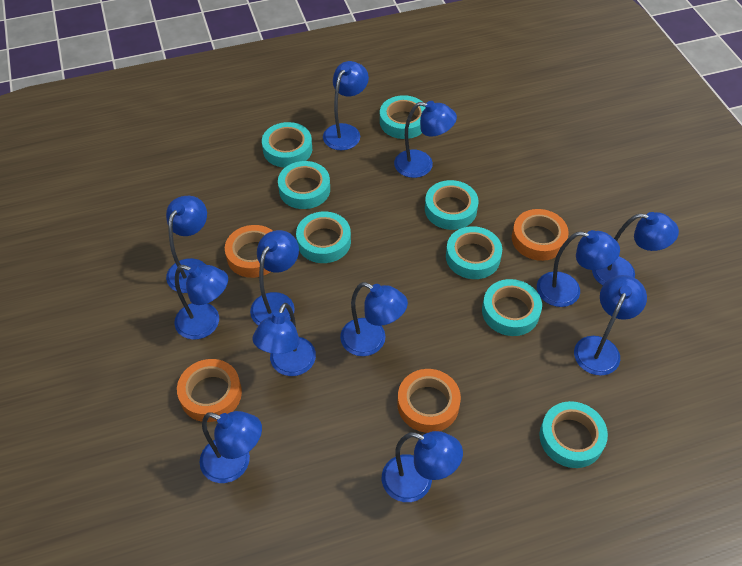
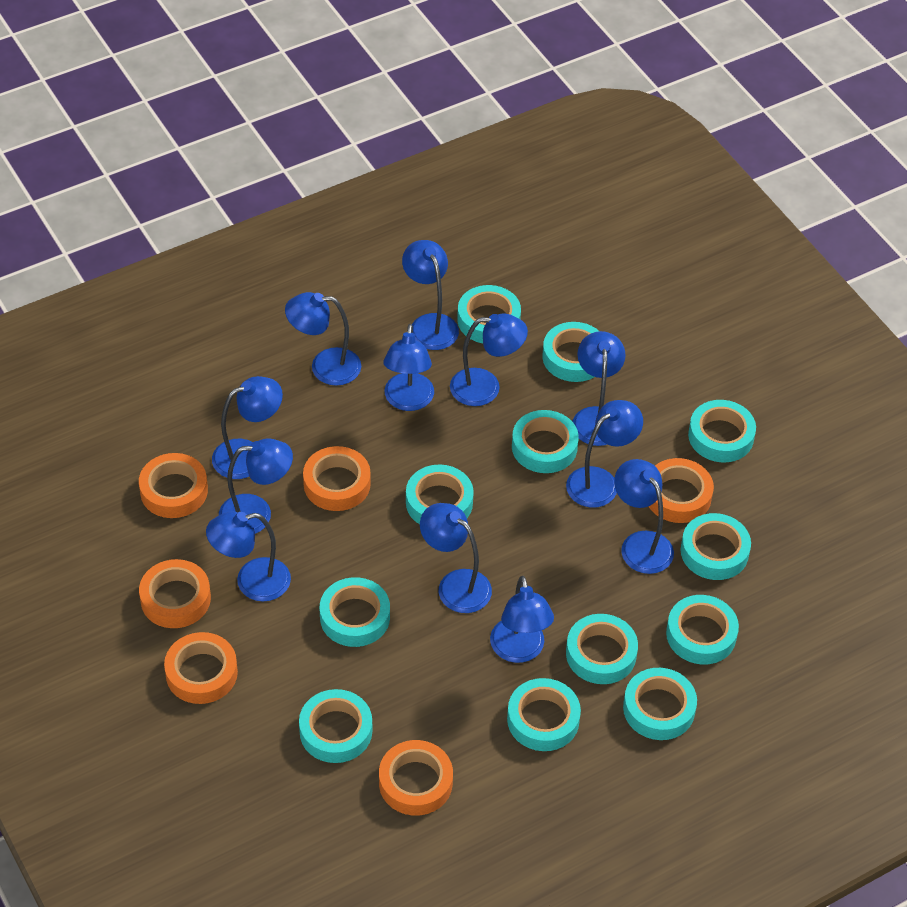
orange tape: 4 -> 6
turquoise tape: 8 -> 12

